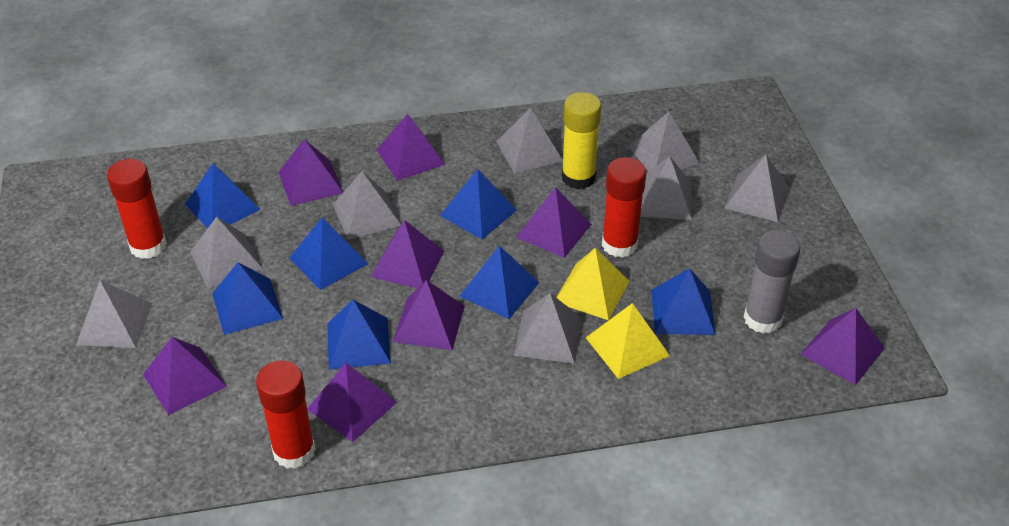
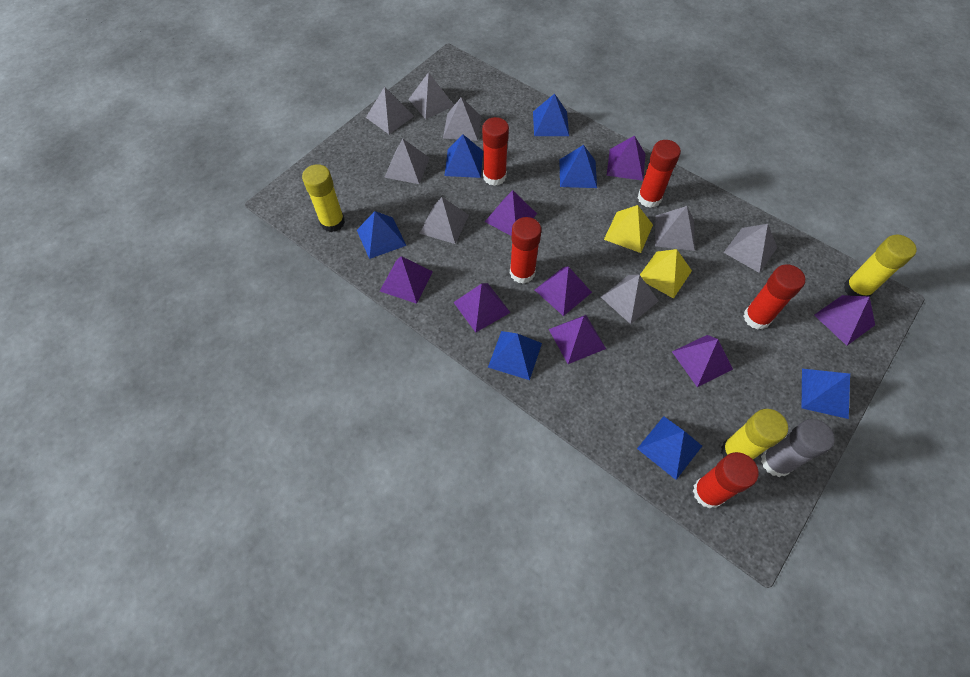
red glue stick: 3 -> 5
yellow glue stick: 1 -> 3

